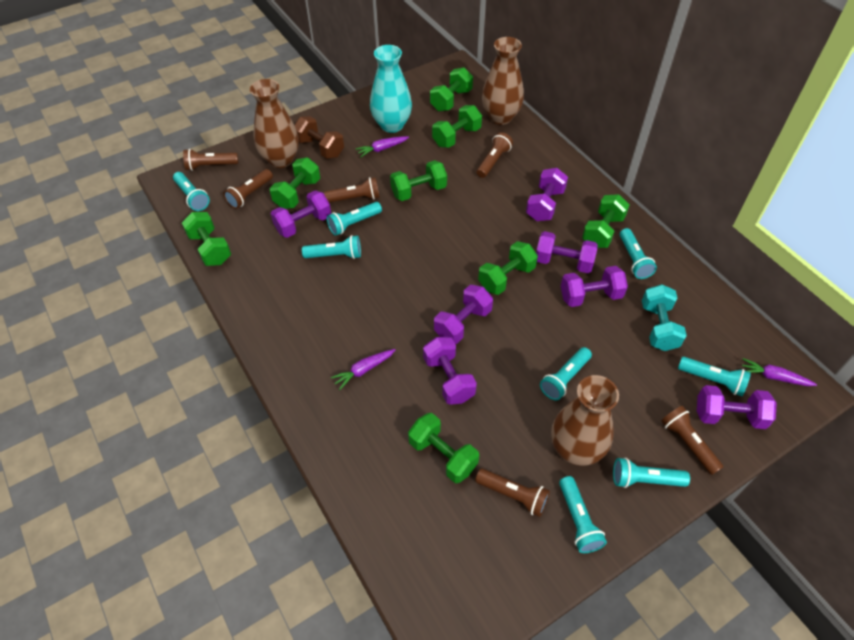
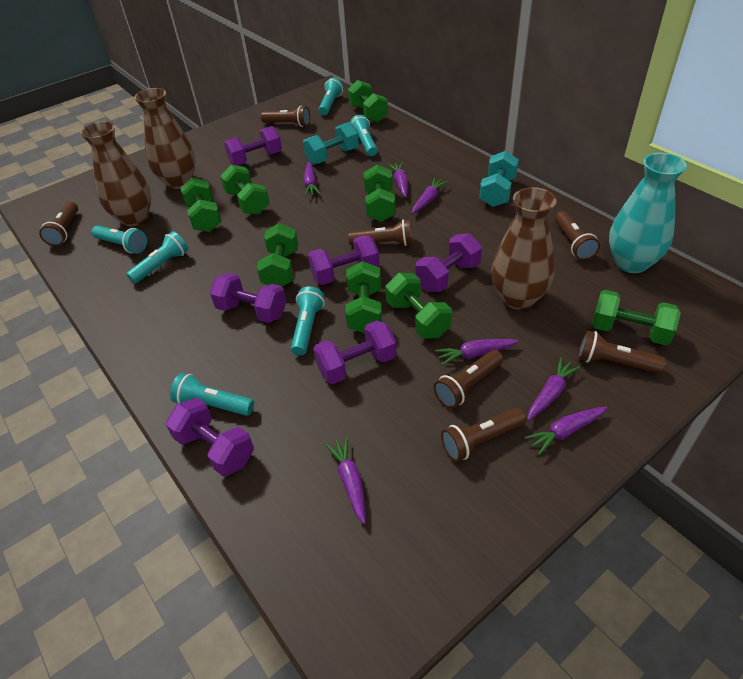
brown dumbbell: 1 -> 0
brown flashlight: 6 -> 7
purple carrot: 3 -> 7
purple dumbbell: 7 -> 6
turquoise dumbbell: 1 -> 2
turquoise flashlight: 8 -> 6

